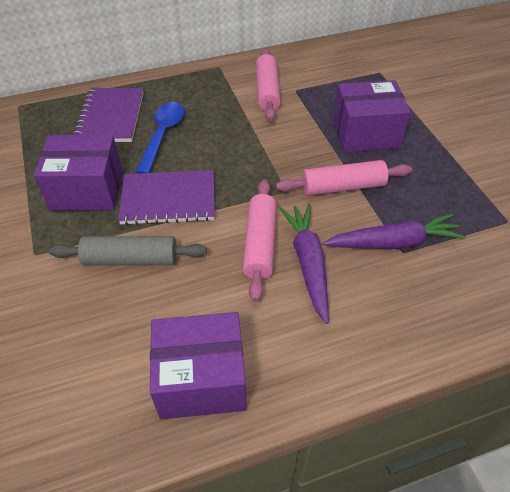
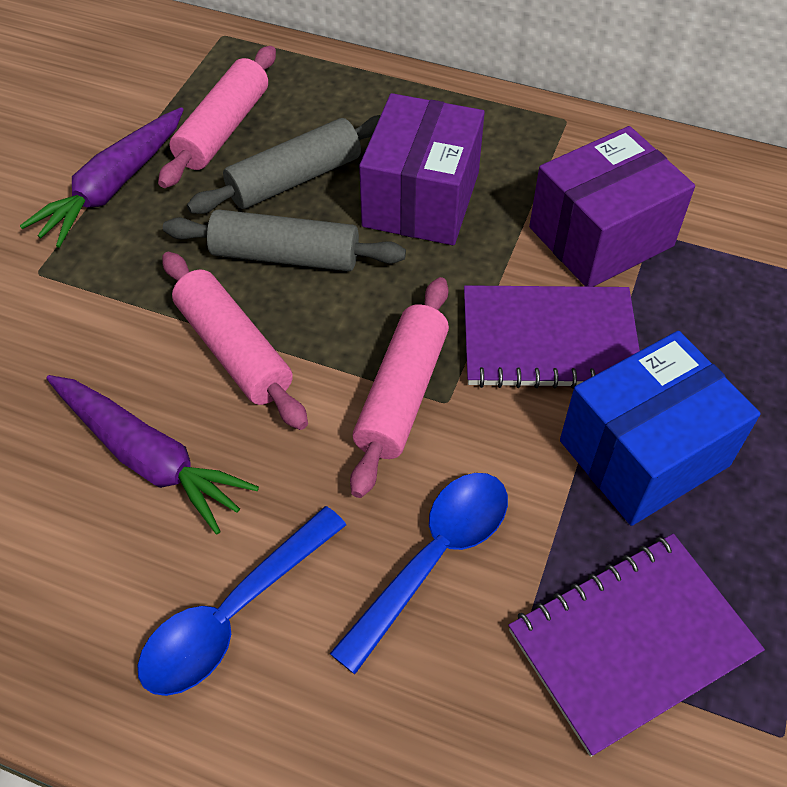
blue box: 0 -> 1
blue spoon: 1 -> 2
grey rolling pin: 1 -> 2
purple box: 3 -> 2

